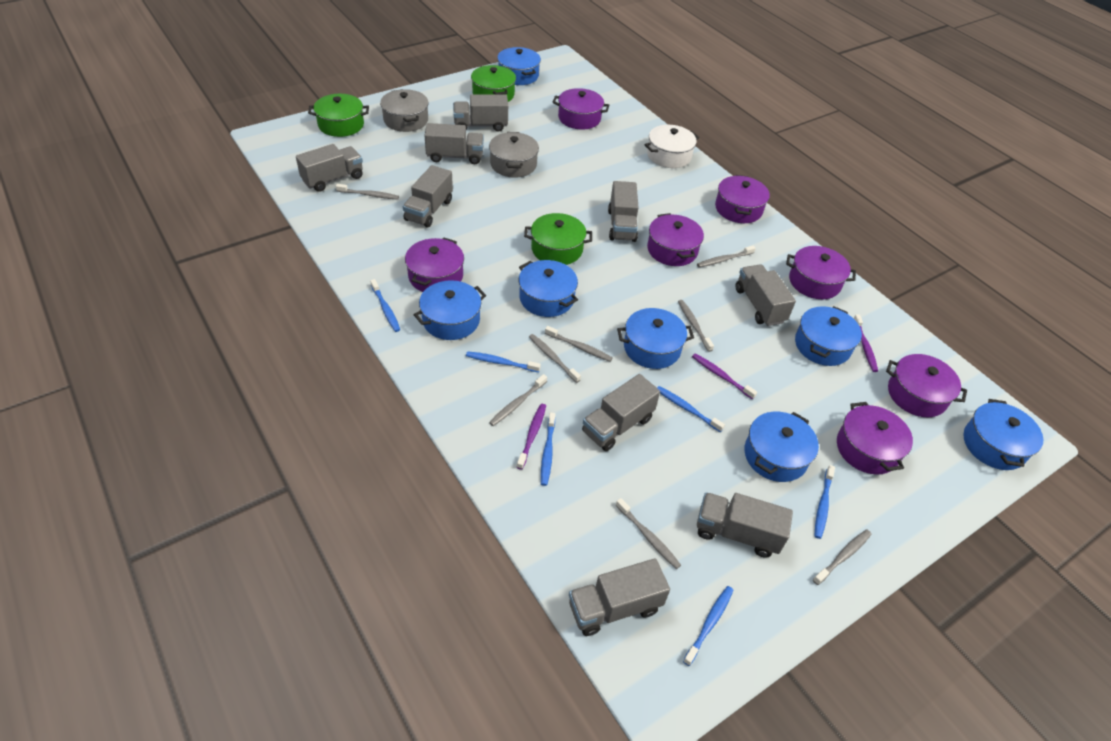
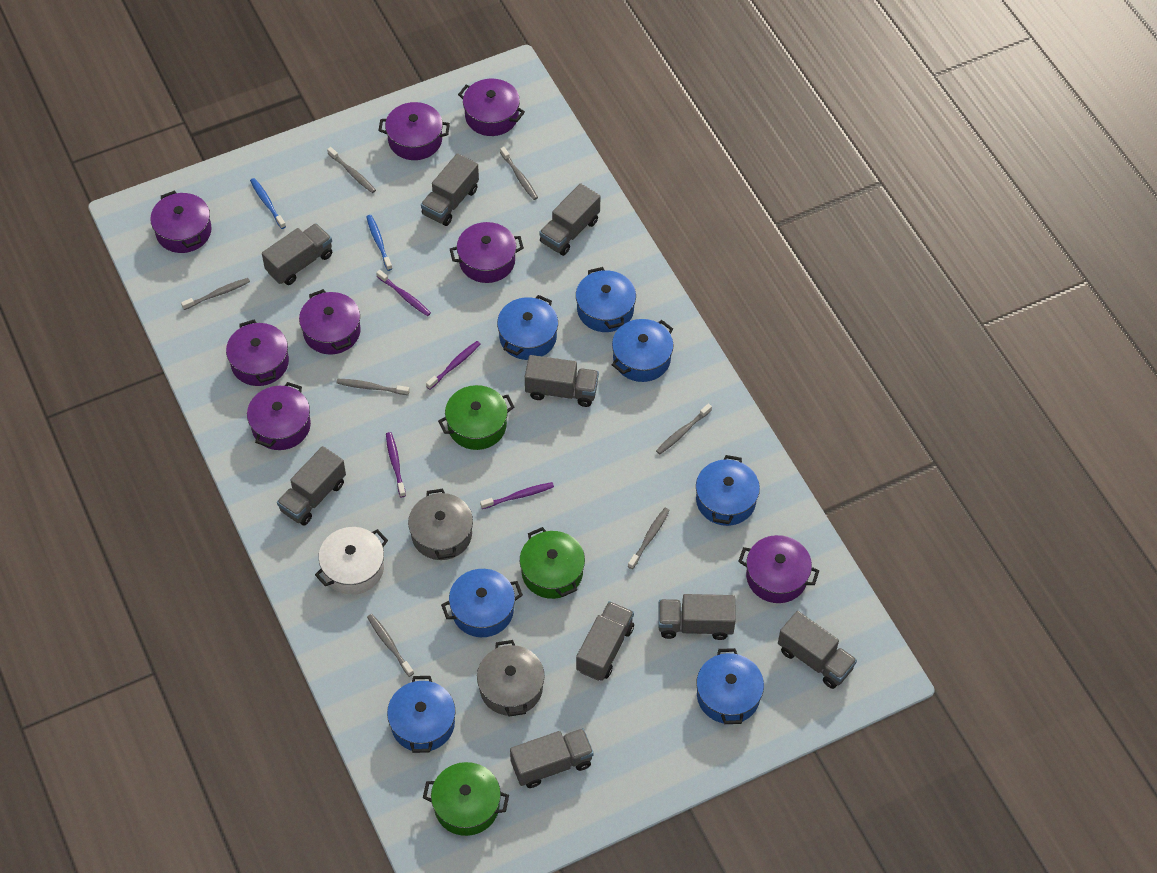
blue toothbrush: 6 -> 2
grey toothbrush: 8 -> 7
purple pot: 7 -> 8
purple toothbrush: 3 -> 4

